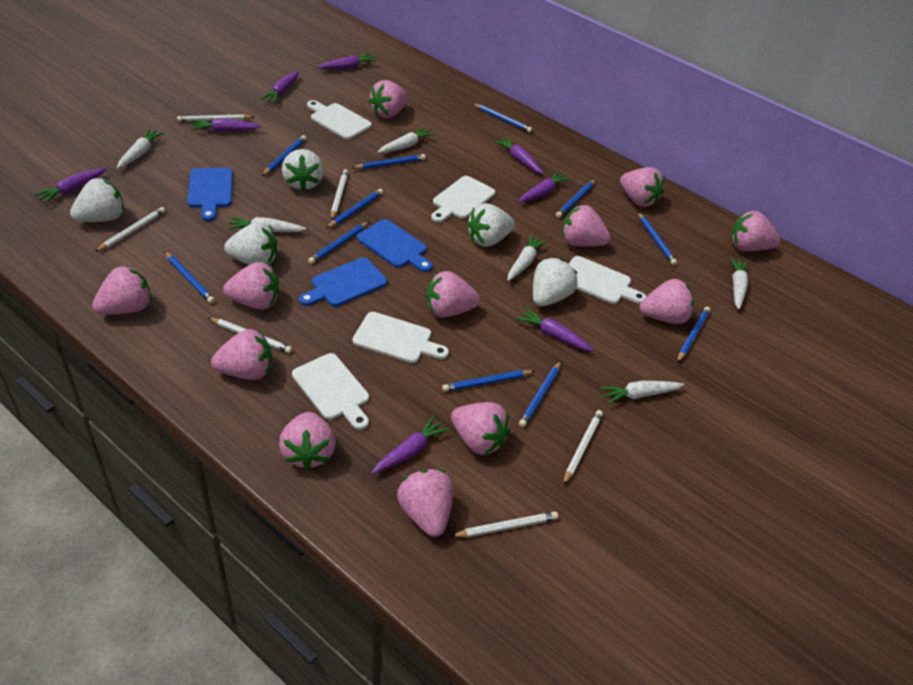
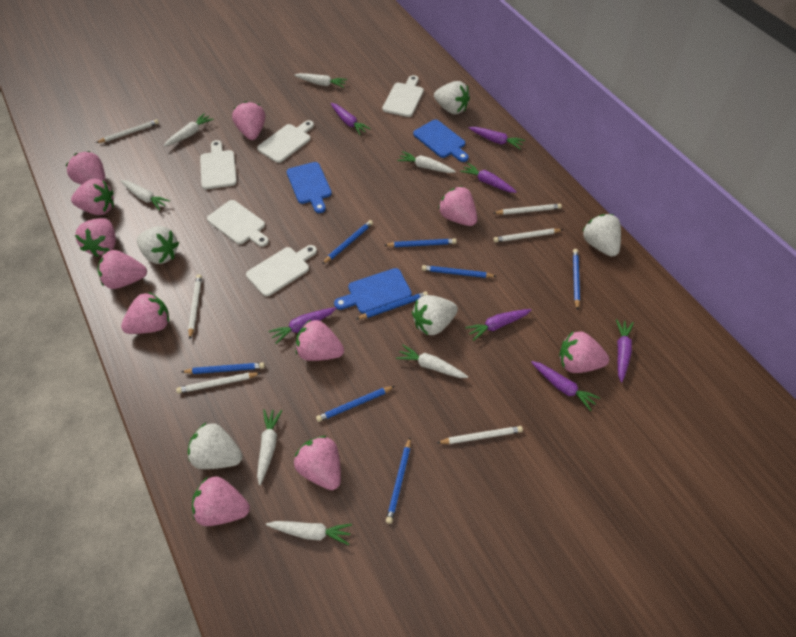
blue pencil: 11 -> 8
pink strawberry: 12 -> 11
purple carrot: 8 -> 7
white carrot: 6 -> 7

